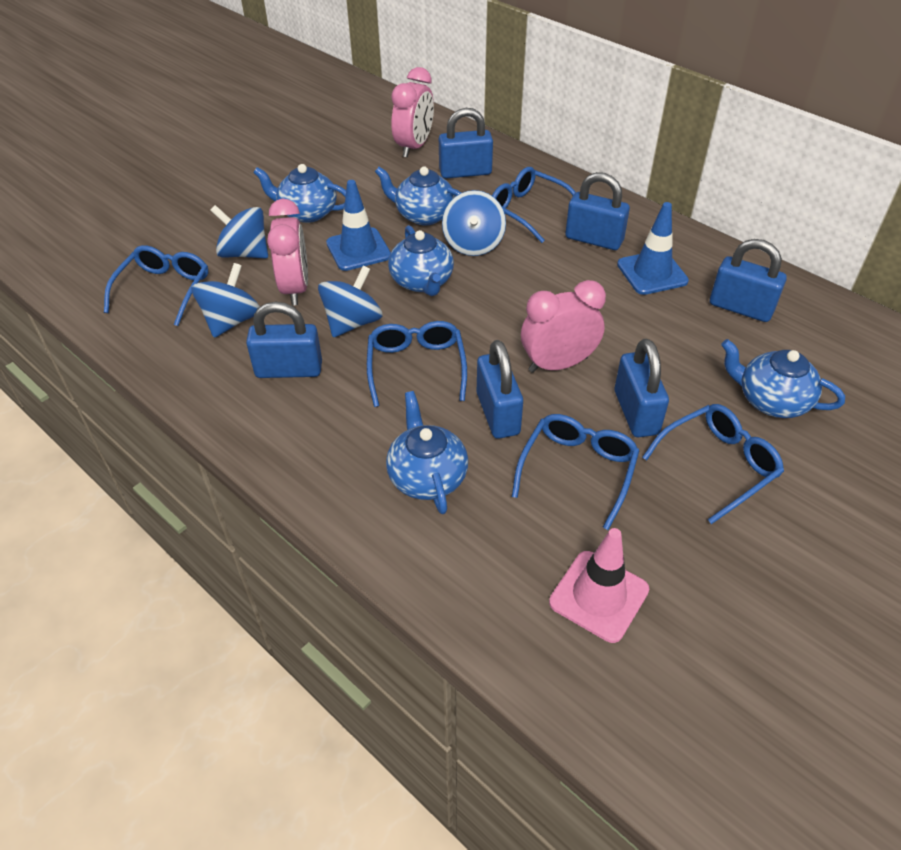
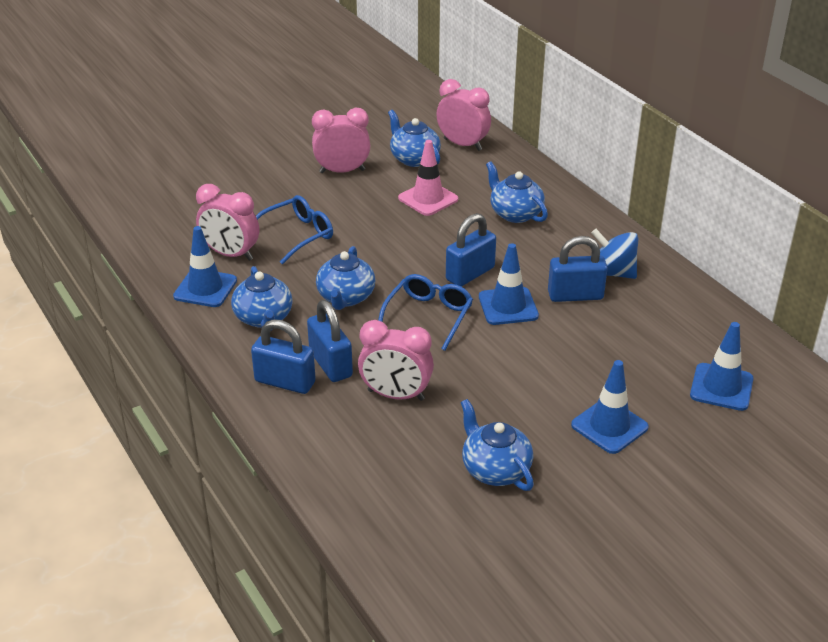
blue glasses: 5 -> 2
blue padlock: 6 -> 4
blue spinning top: 4 -> 1
blue traffic cone: 2 -> 4
pink clock: 3 -> 4

